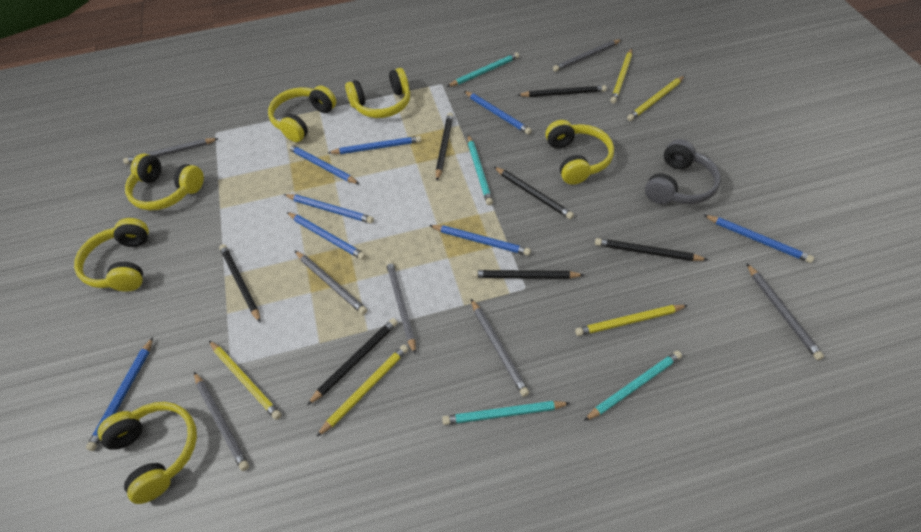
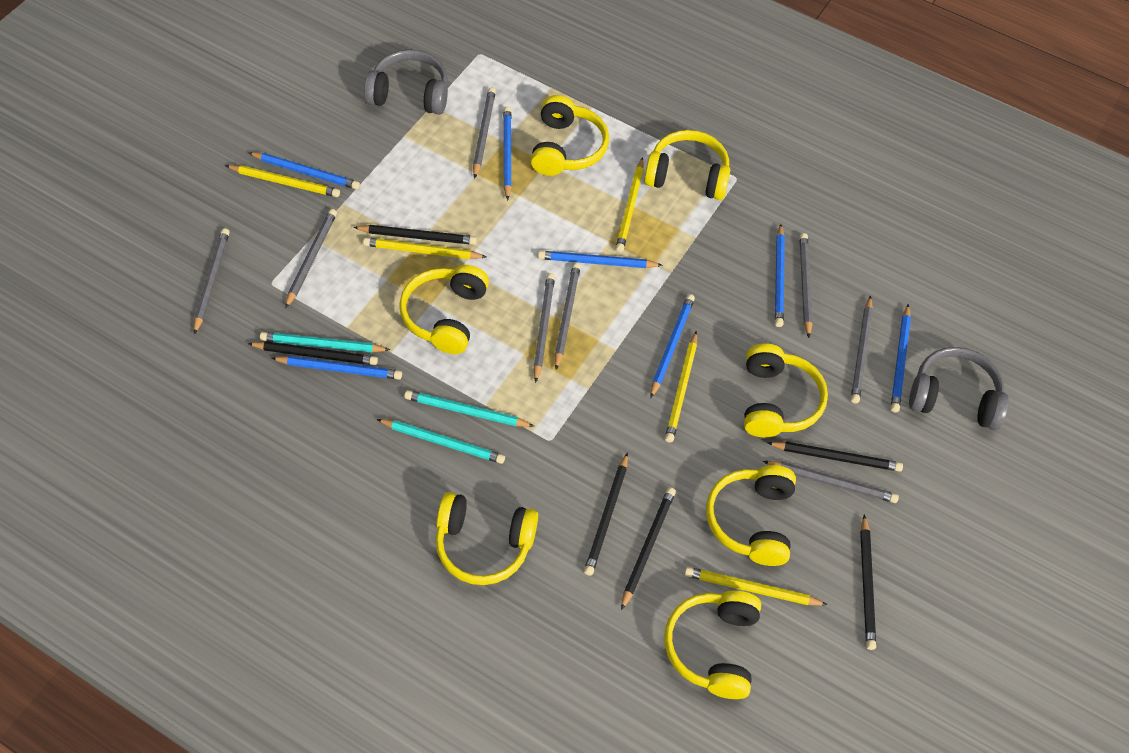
black pencil: 7 -> 6
blue pencil: 8 -> 7
grey headphones: 1 -> 2
grey pencil: 7 -> 8
turquoise pencil: 4 -> 3
yellow headphones: 6 -> 7

